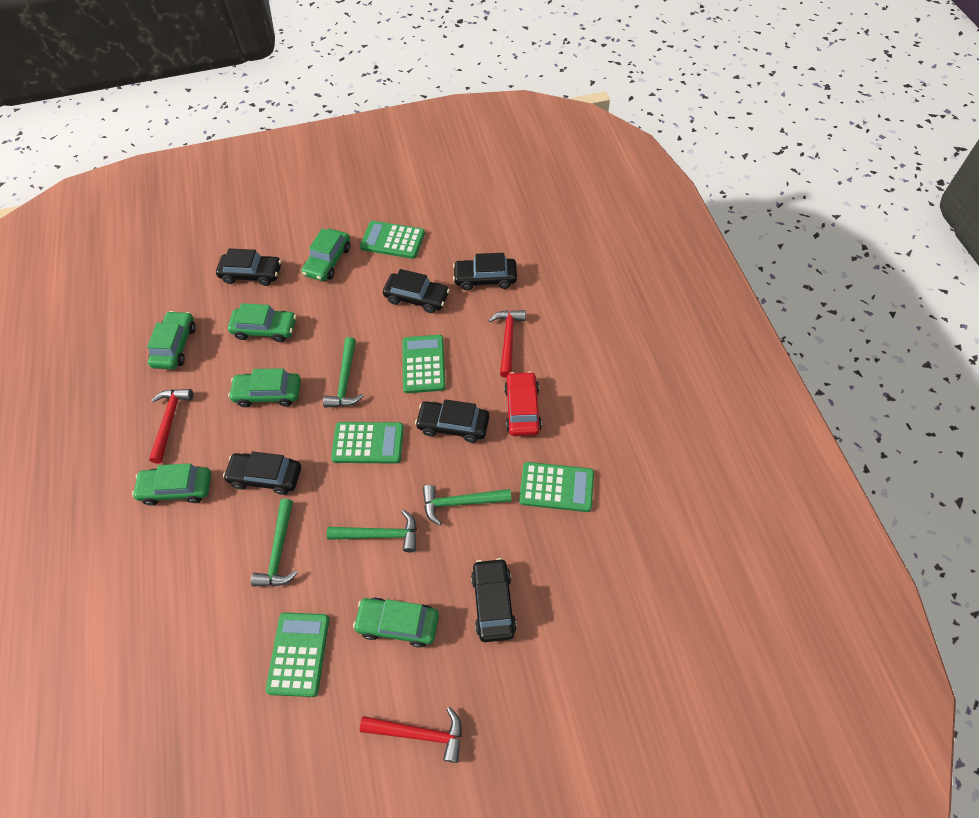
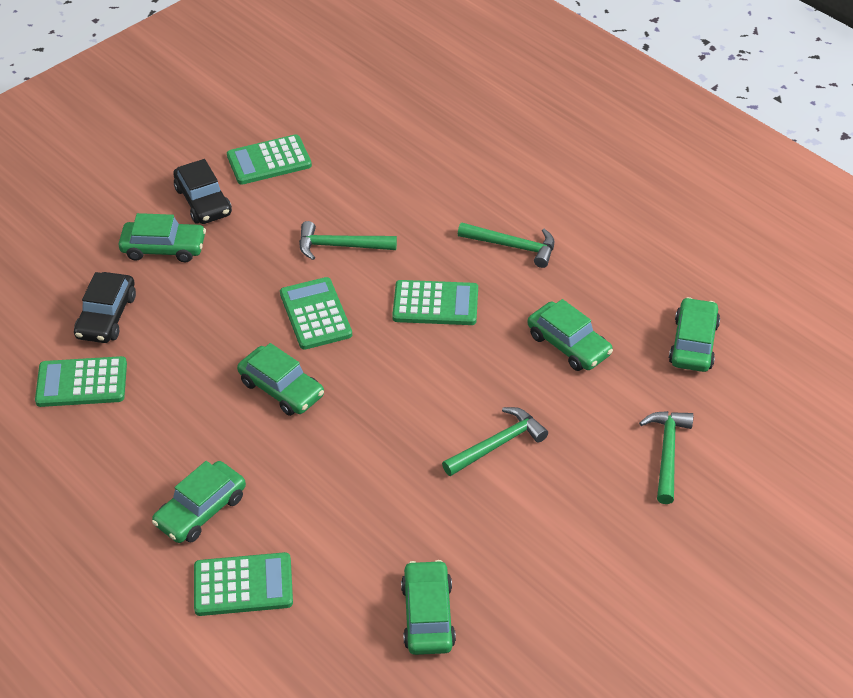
black car: 6 -> 2
red car: 1 -> 0
red hammer: 3 -> 0

